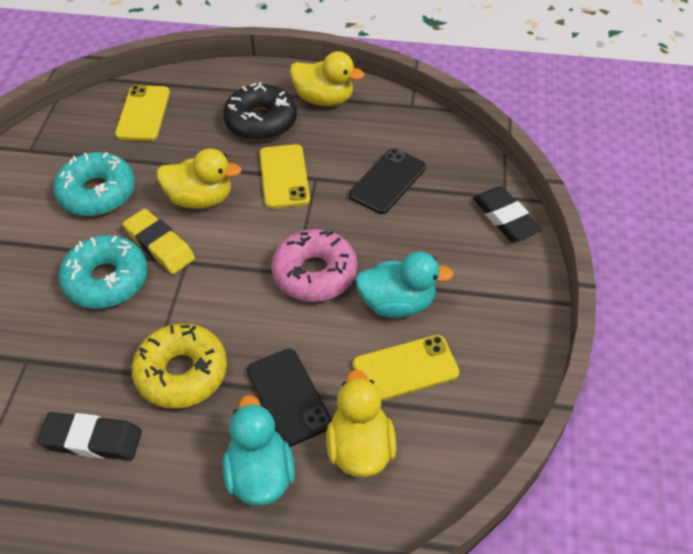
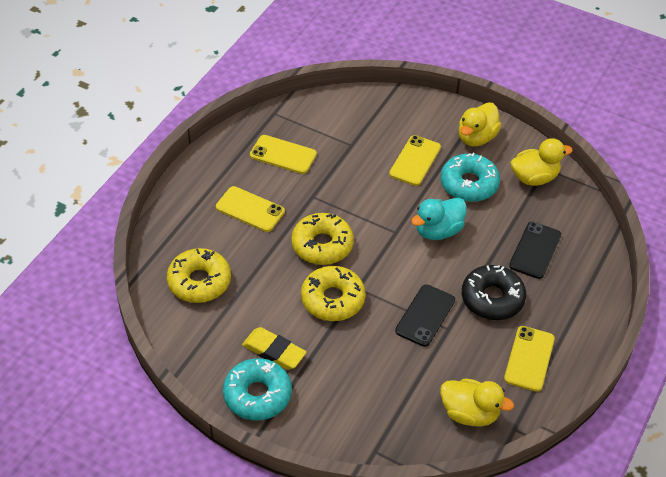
black eraser: 2 -> 0
pink donut: 1 -> 0
turquoise duck: 2 -> 1
yellow donut: 1 -> 3
yellow phone: 3 -> 4

